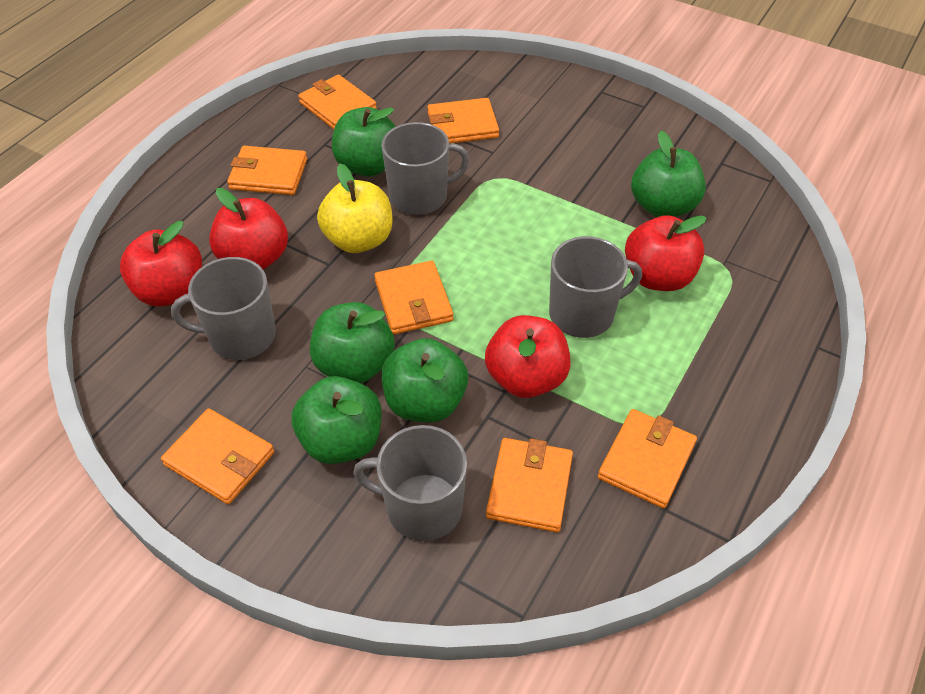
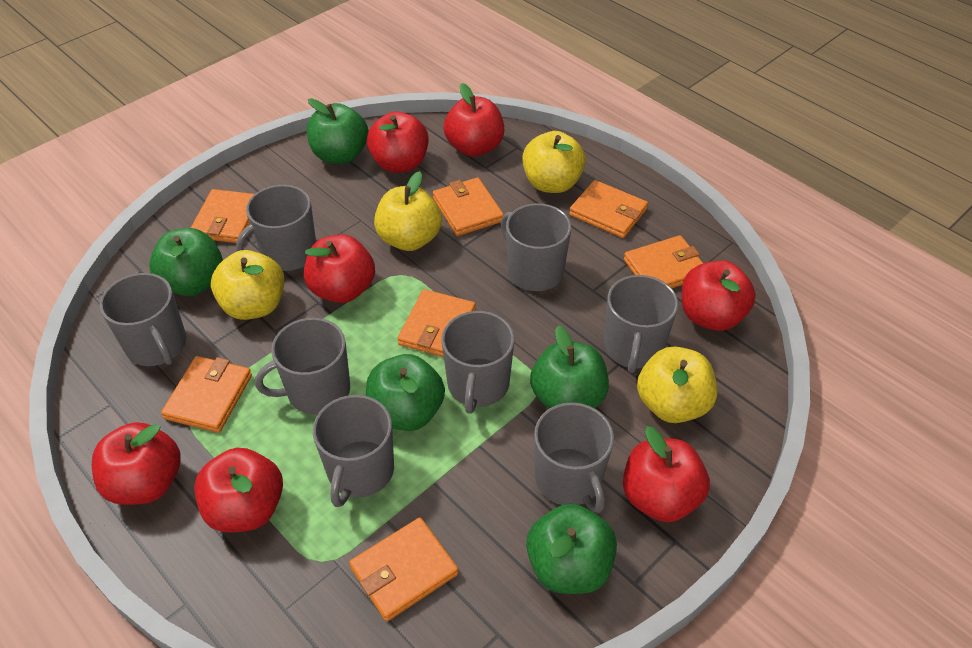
grey mug: 4 -> 8
red apple: 4 -> 7
yellow apple: 1 -> 4

